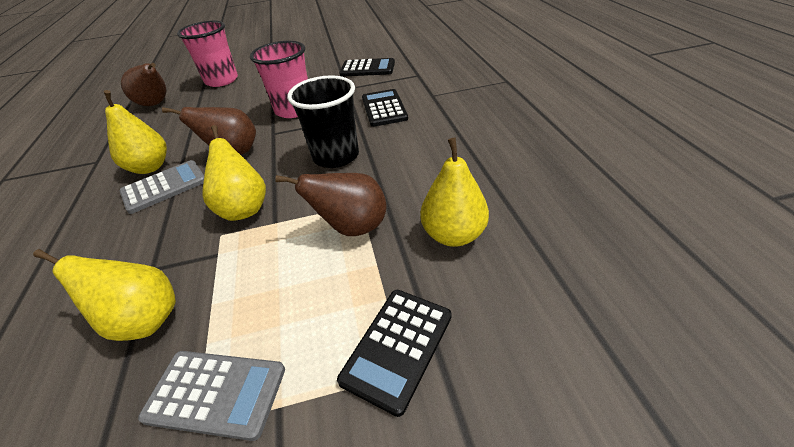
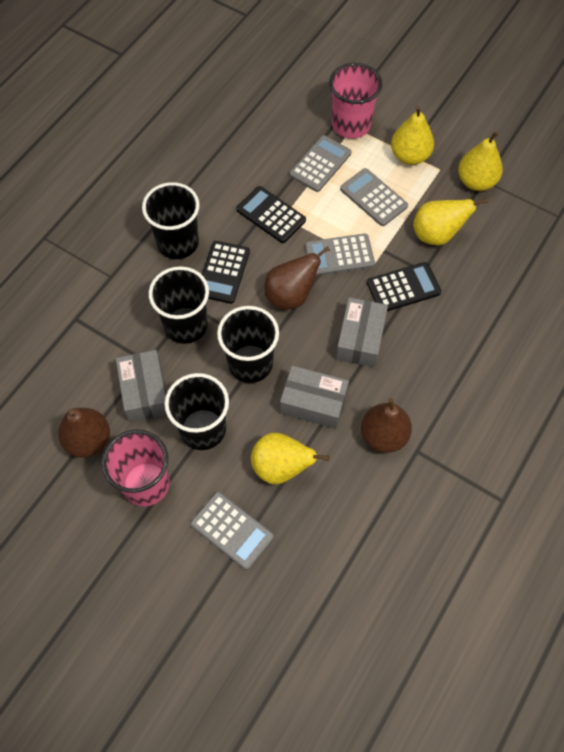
black cup: 1 -> 4
grey box: 0 -> 3
grey calculator: 2 -> 4

